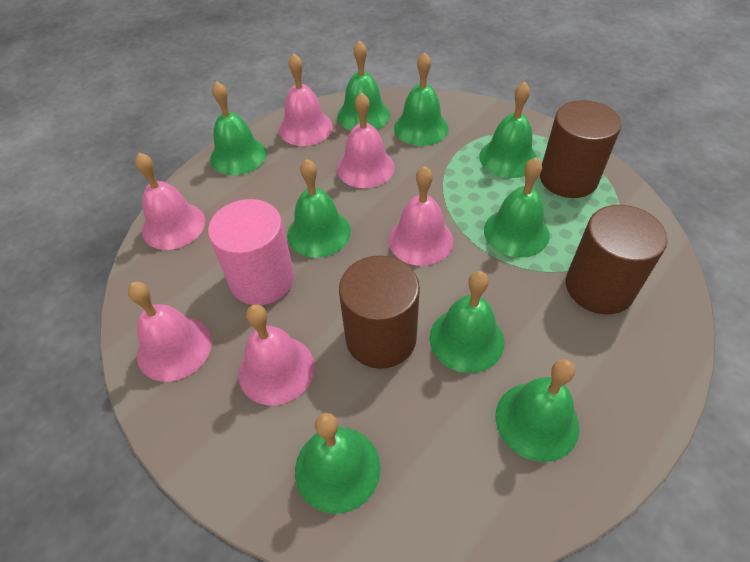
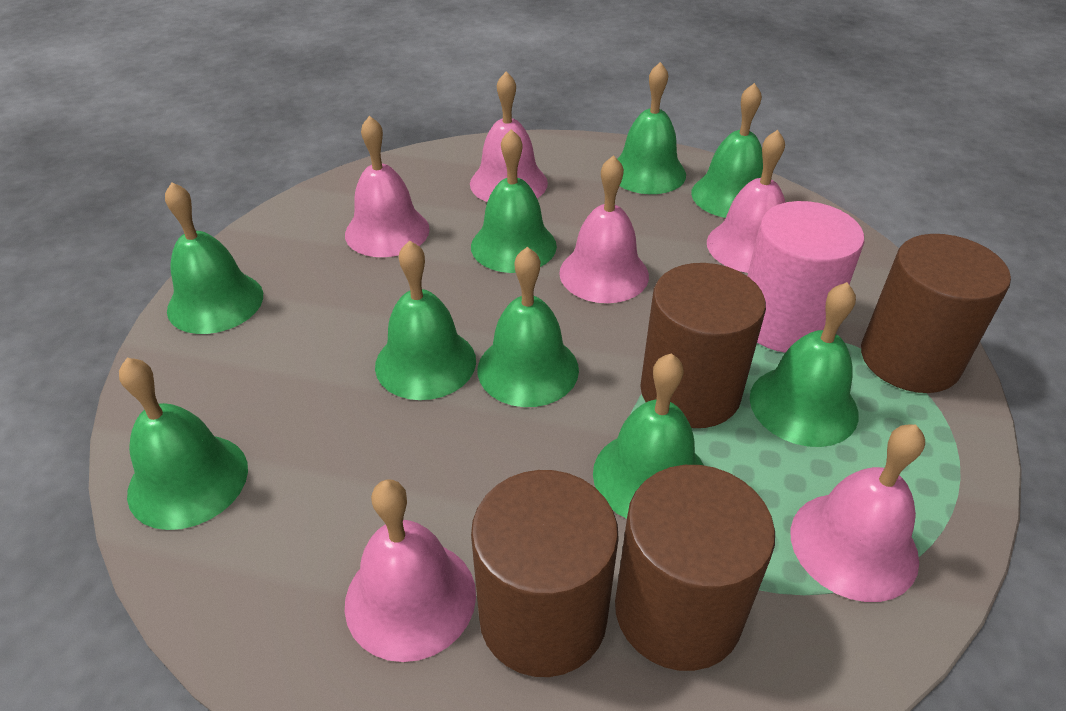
brown cylinder: 3 -> 4

